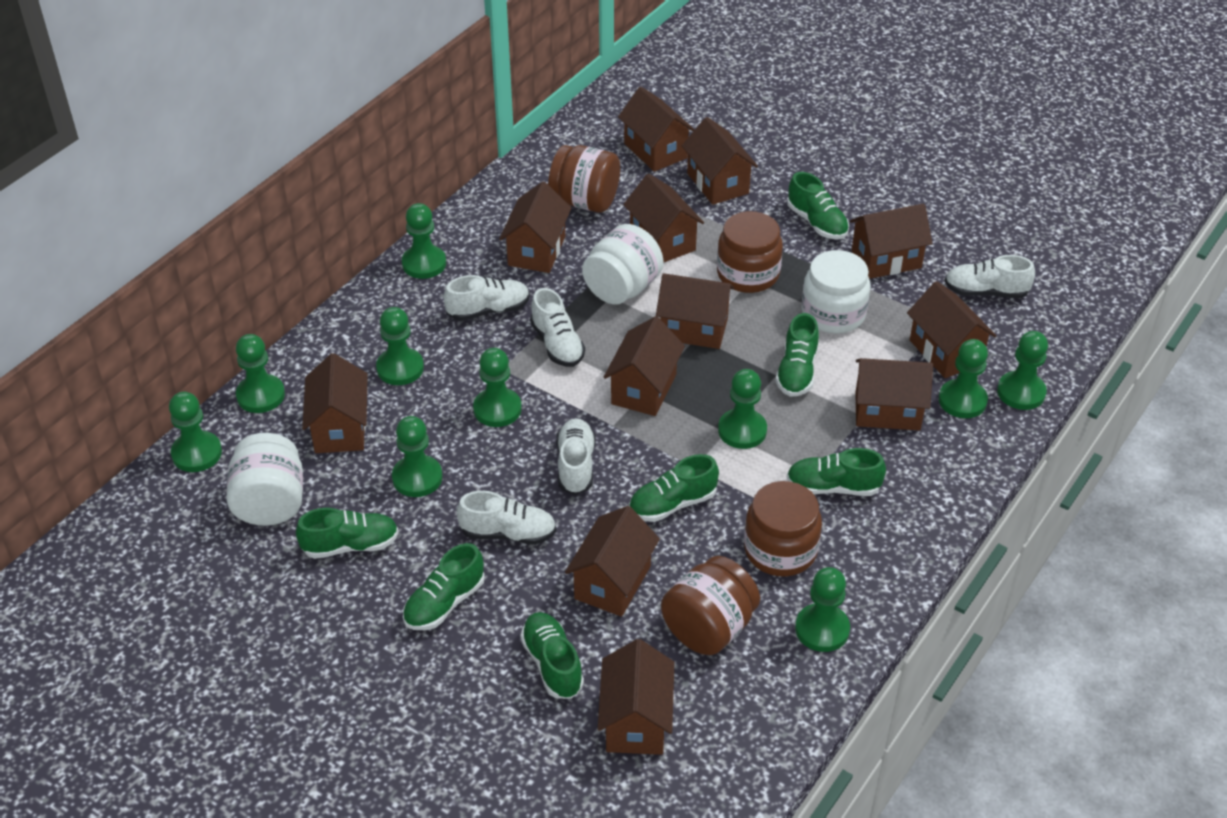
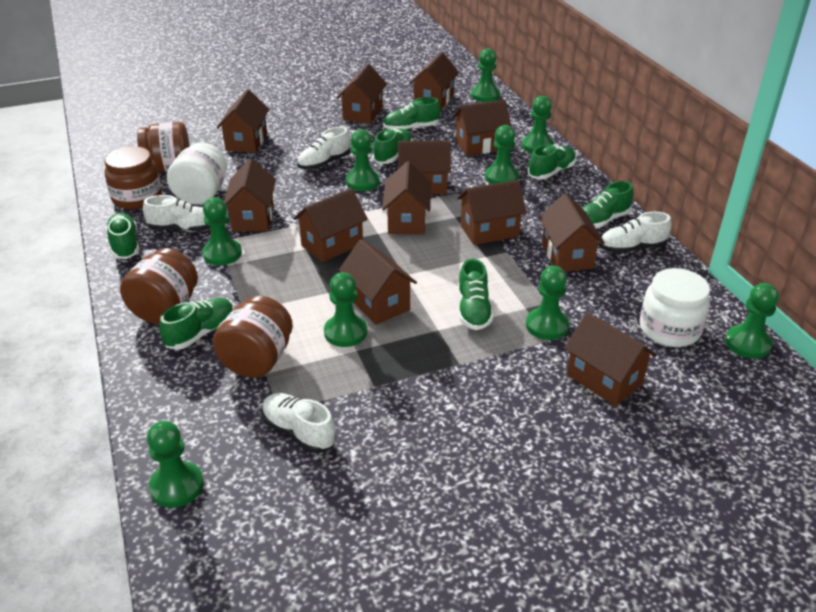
green pawn: 10 -> 9
white jar: 3 -> 2
white shoe: 5 -> 4

